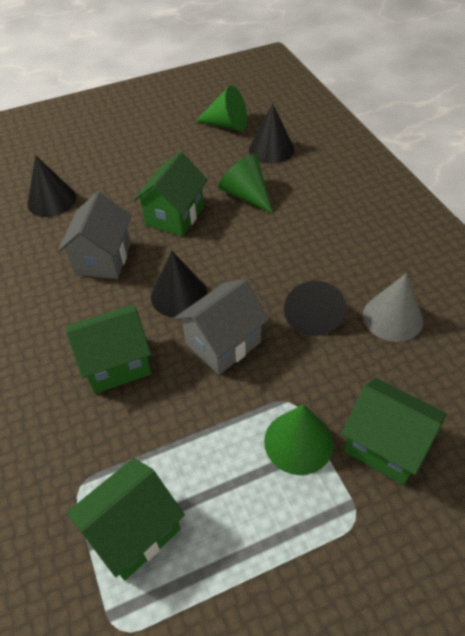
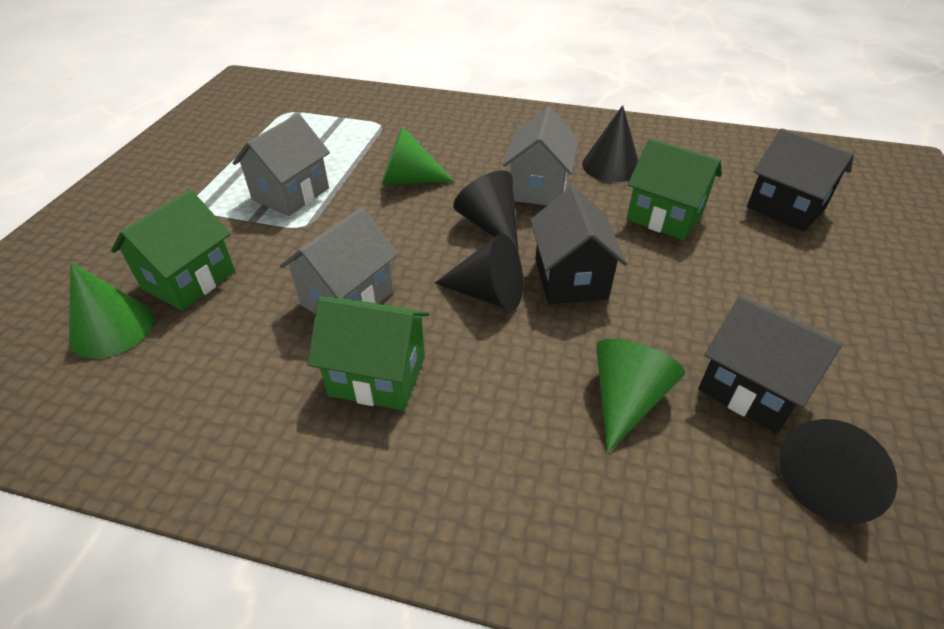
black house: 0 -> 3
green house: 4 -> 3
grey cone: 1 -> 0
grey house: 2 -> 3

